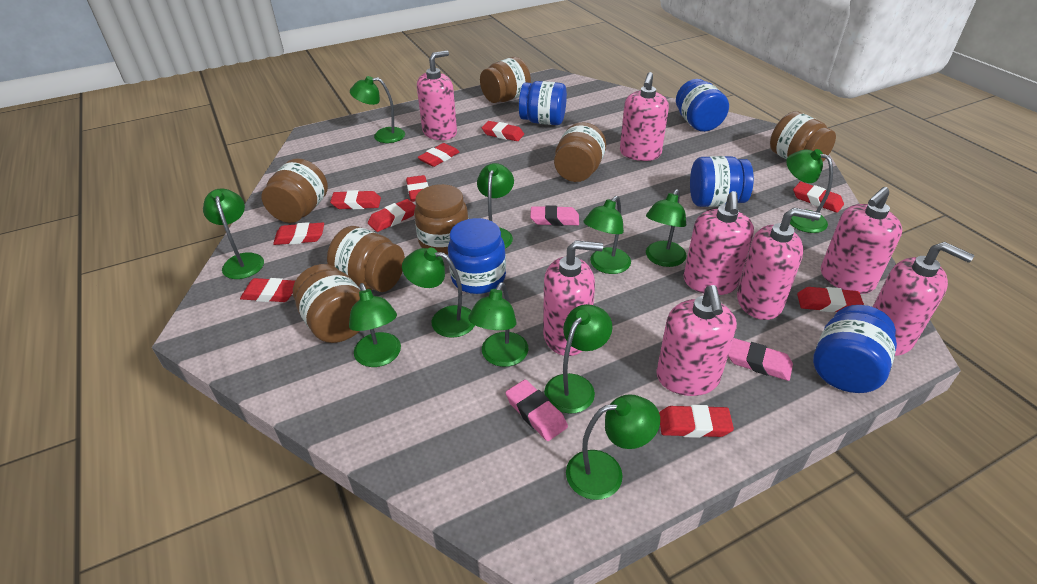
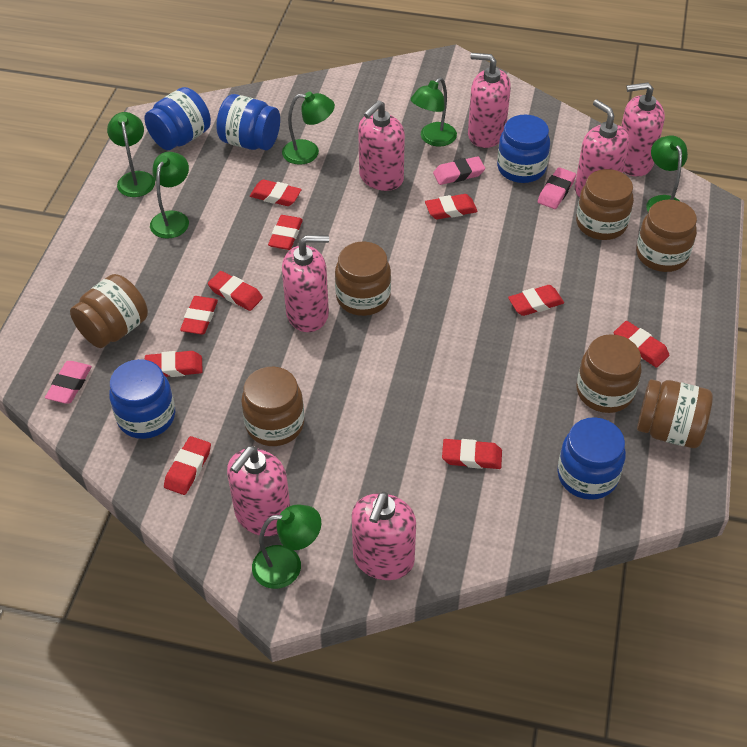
green lamp: 11 -> 6
pink soap dispenser: 8 -> 7

